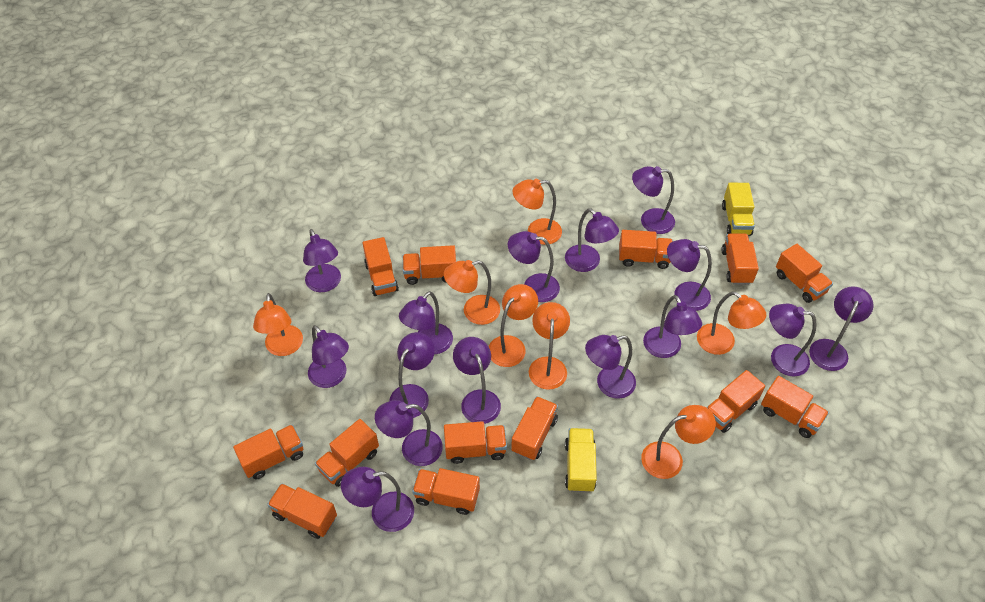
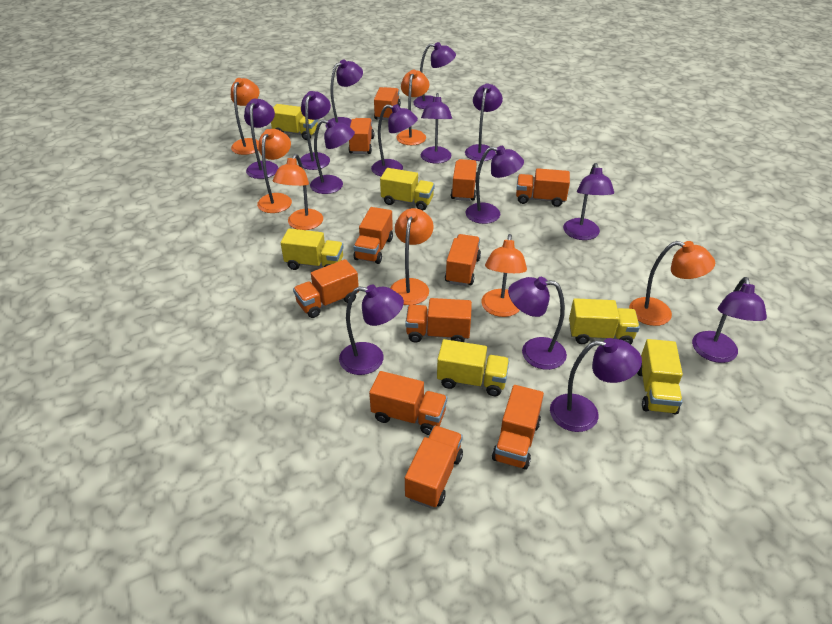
orange truck: 13 -> 11
purple lamp: 15 -> 14
yellow truck: 2 -> 6

